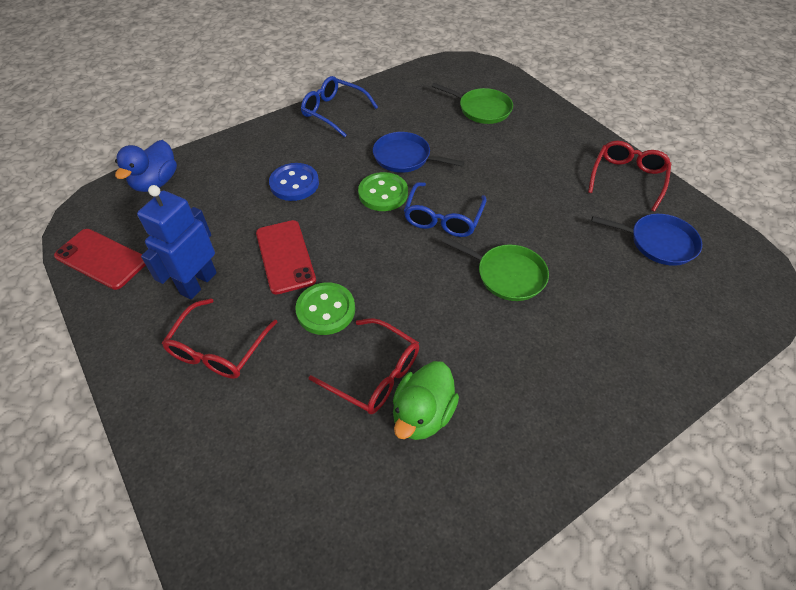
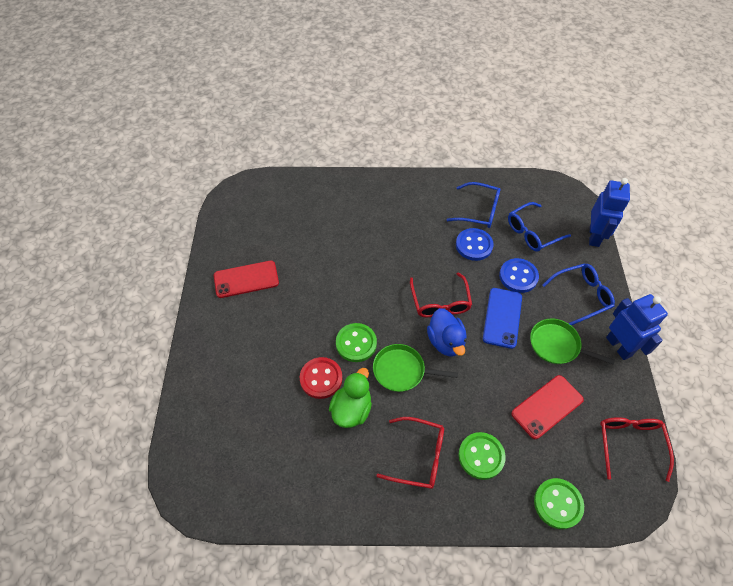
blue button: 1 -> 2
blue glasses: 2 -> 3
blue pan: 2 -> 0
blue phone: 0 -> 1
blue robot: 1 -> 2
green button: 2 -> 3
red button: 0 -> 1

